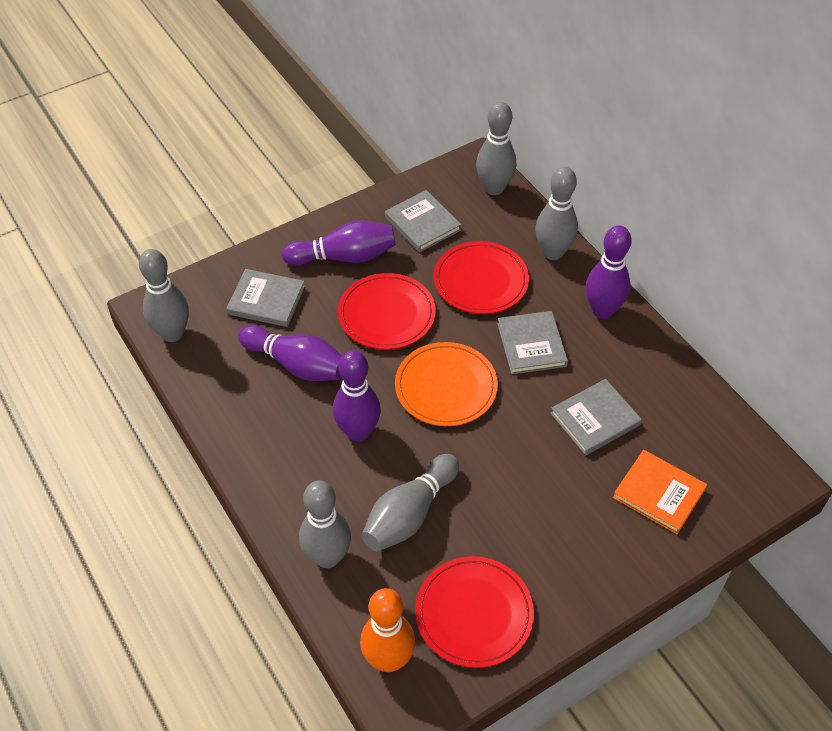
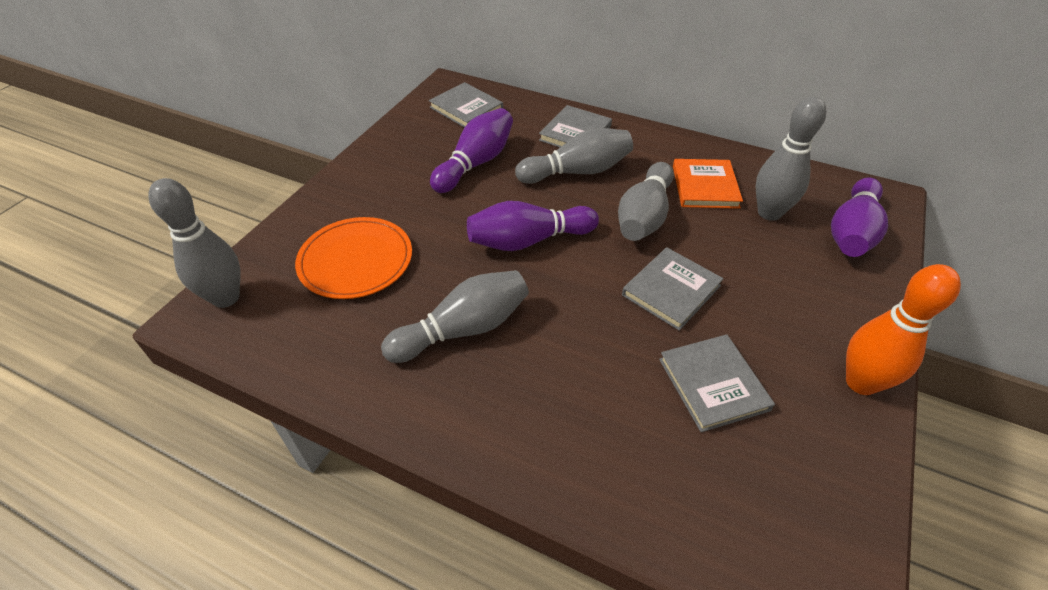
purple bowling pin: 4 -> 3
red plate: 3 -> 0

